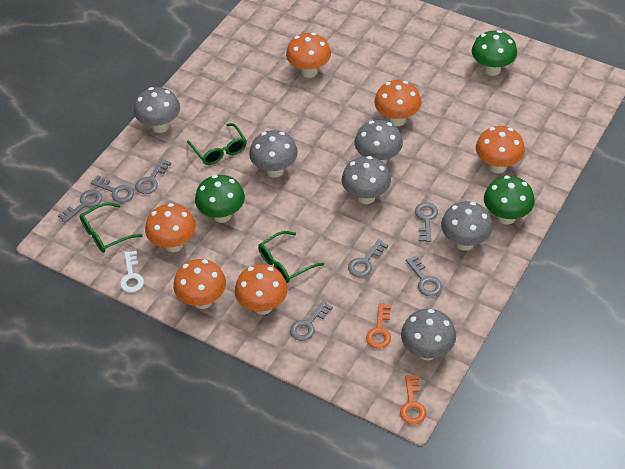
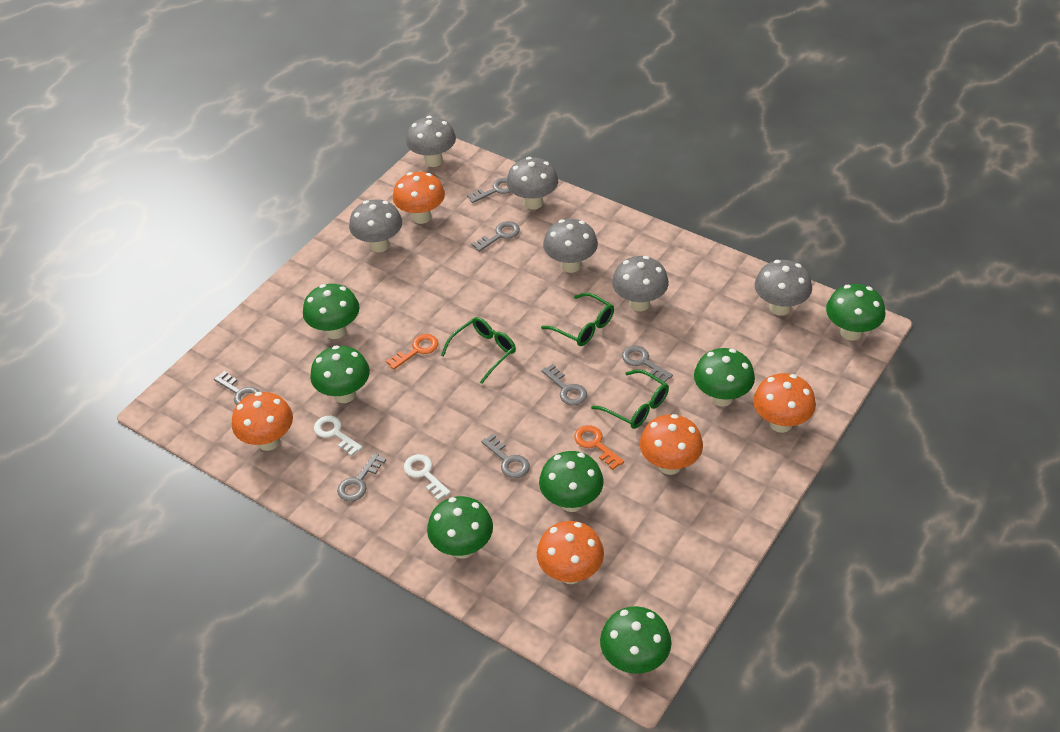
green mushroom: 3 -> 7
orange mushroom: 6 -> 5
white key: 1 -> 2

